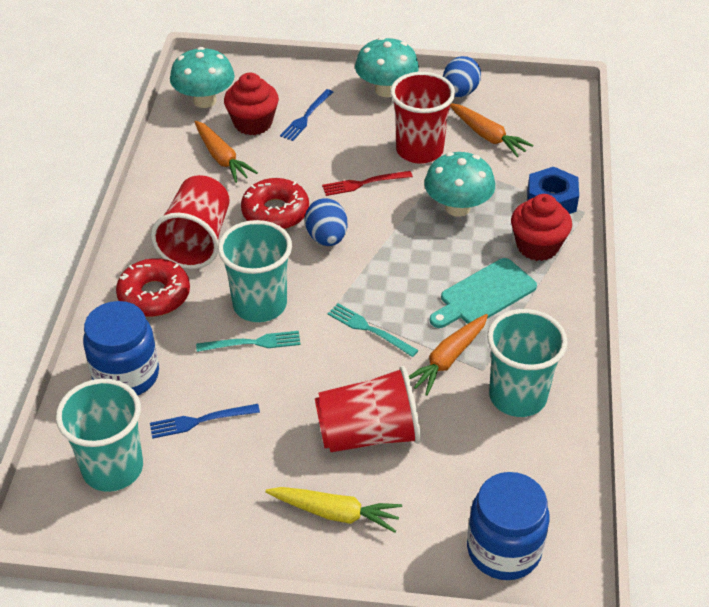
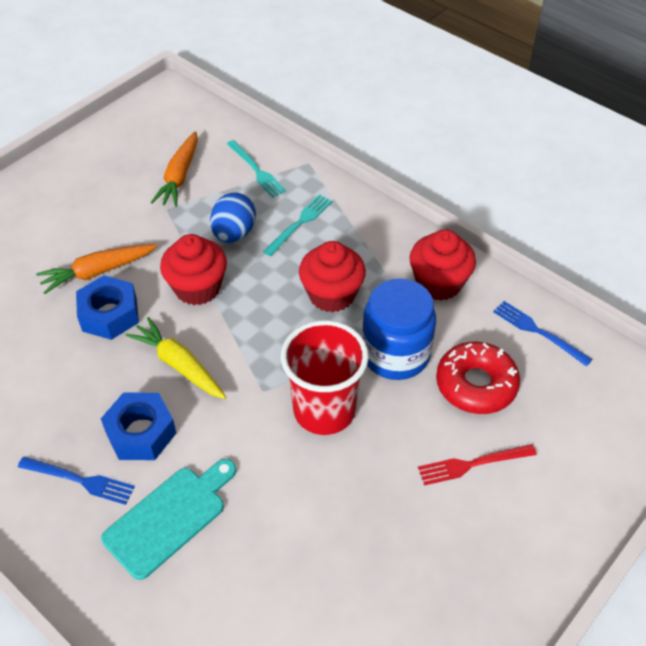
blue egg: 2 -> 1
blue jar: 2 -> 1
blue nut: 1 -> 2
orange carrot: 3 -> 2
red cup: 3 -> 1
red cupcake: 2 -> 3
red donut: 2 -> 1
turquoise cup: 3 -> 0
turquoise mushroom: 3 -> 0

